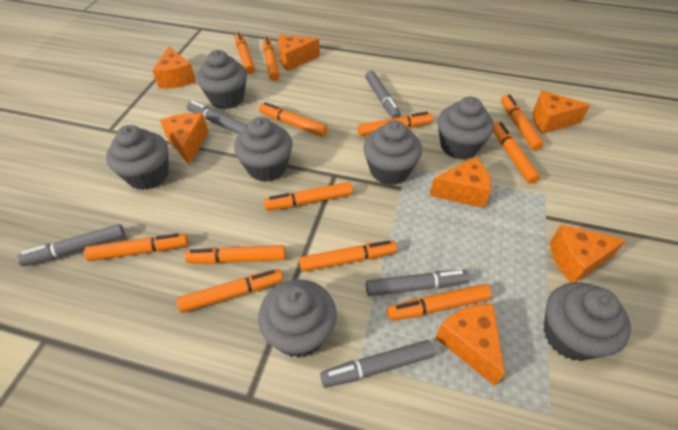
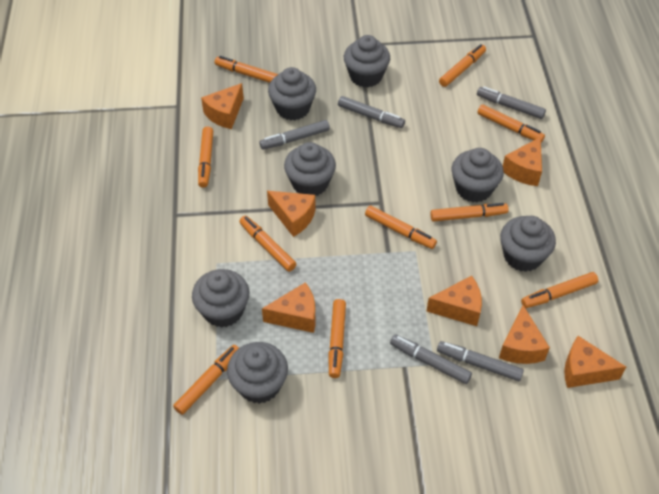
orange marker: 12 -> 10

